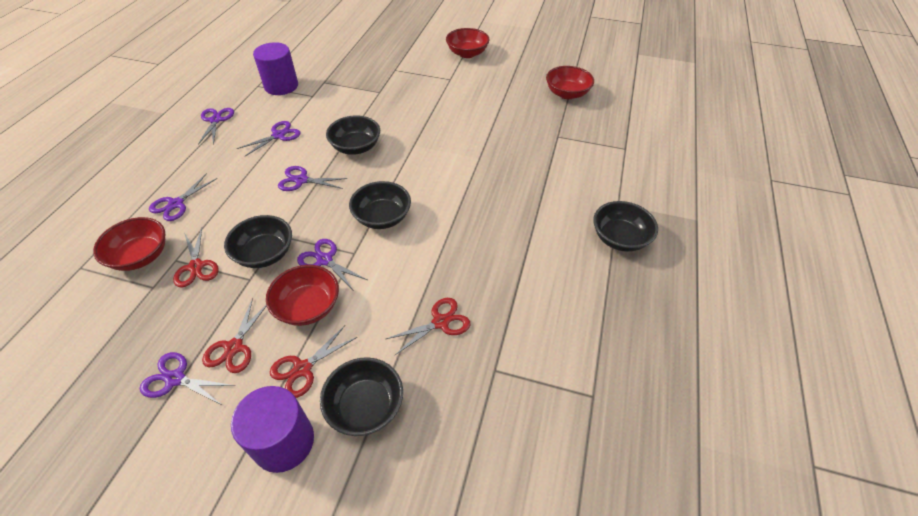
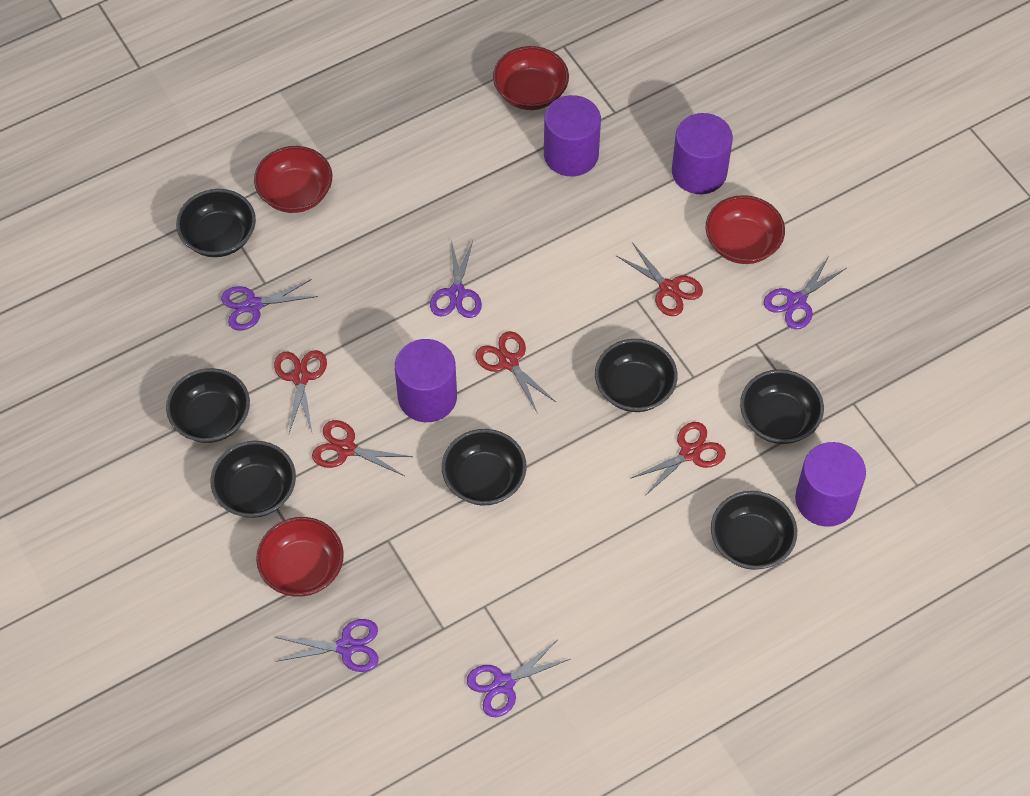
black bowl: 5 -> 7
purple cylinder: 2 -> 4
purple scissors: 6 -> 5
red scissors: 4 -> 5

